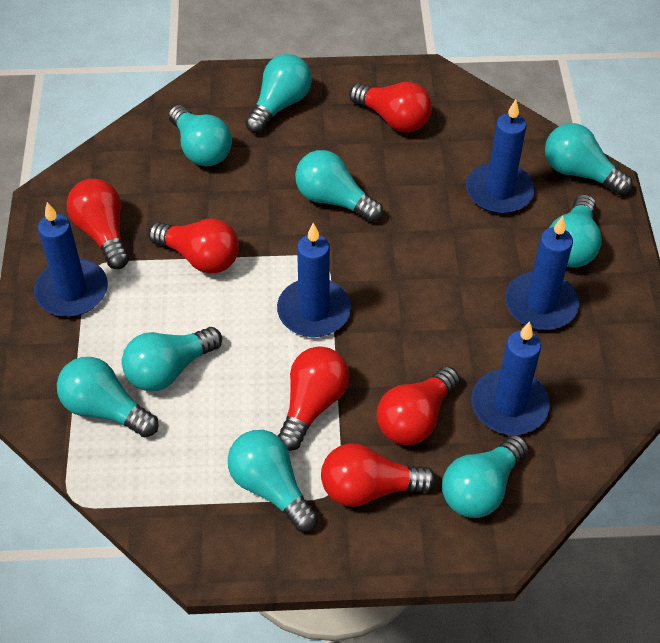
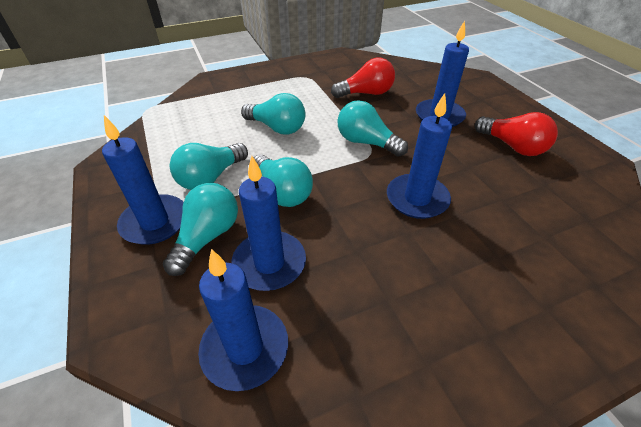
red light bulb: 6 -> 2
turquoise light bulb: 9 -> 5

